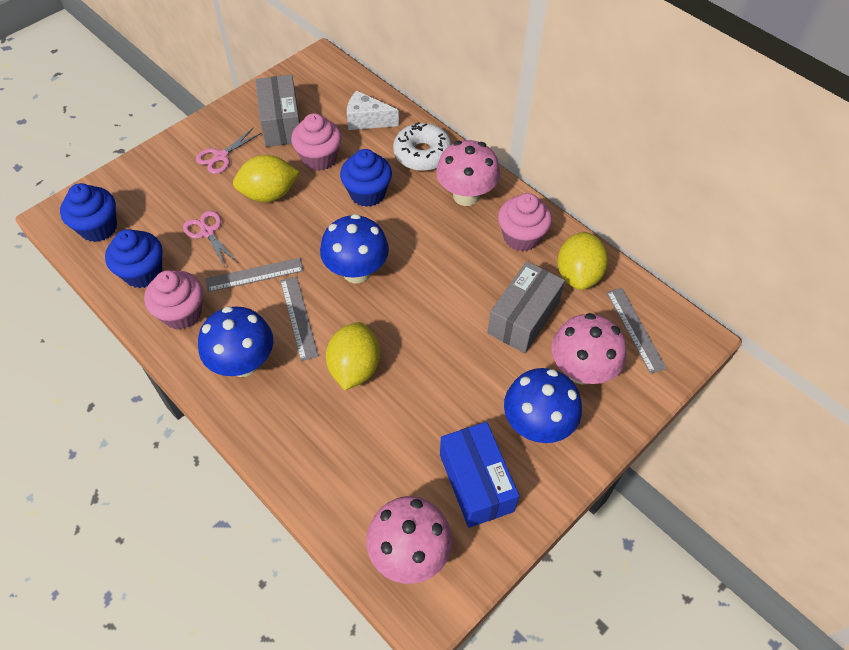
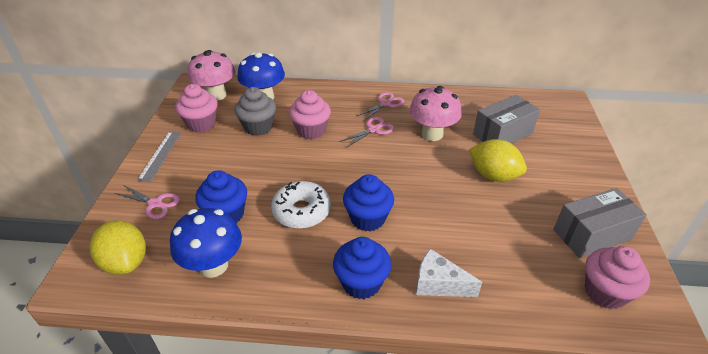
blue box: 1 -> 0
blue mushroom: 3 -> 2
grey cupcake: 0 -> 1
grey ruler: 3 -> 1
pink mushroom: 3 -> 2
pink scissors: 2 -> 3
yellow lemon: 3 -> 2

